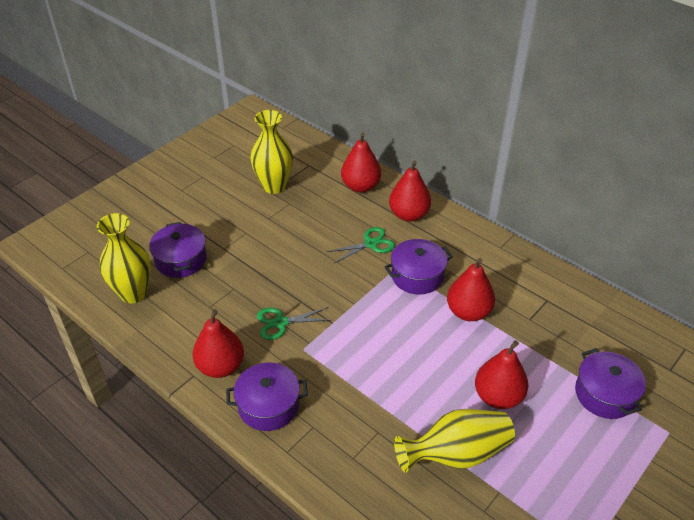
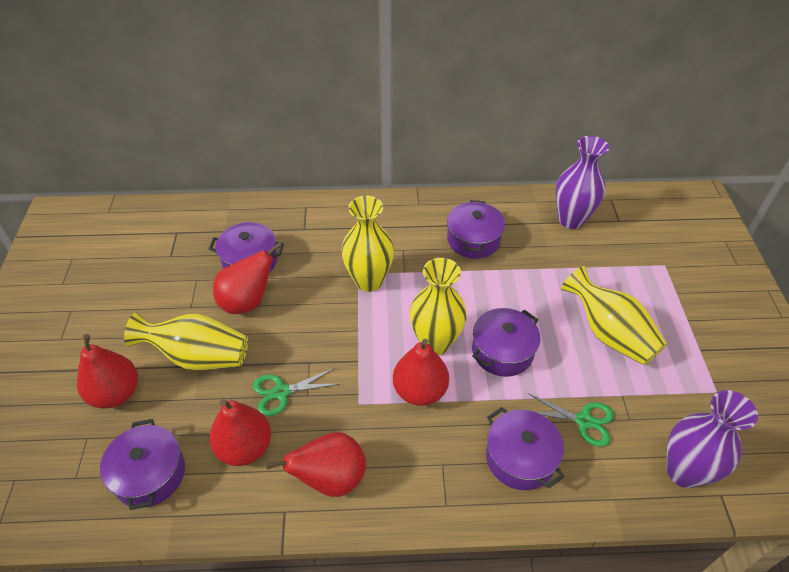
purple pot: 4 -> 5
purple vase: 0 -> 2
yellow vase: 3 -> 4

